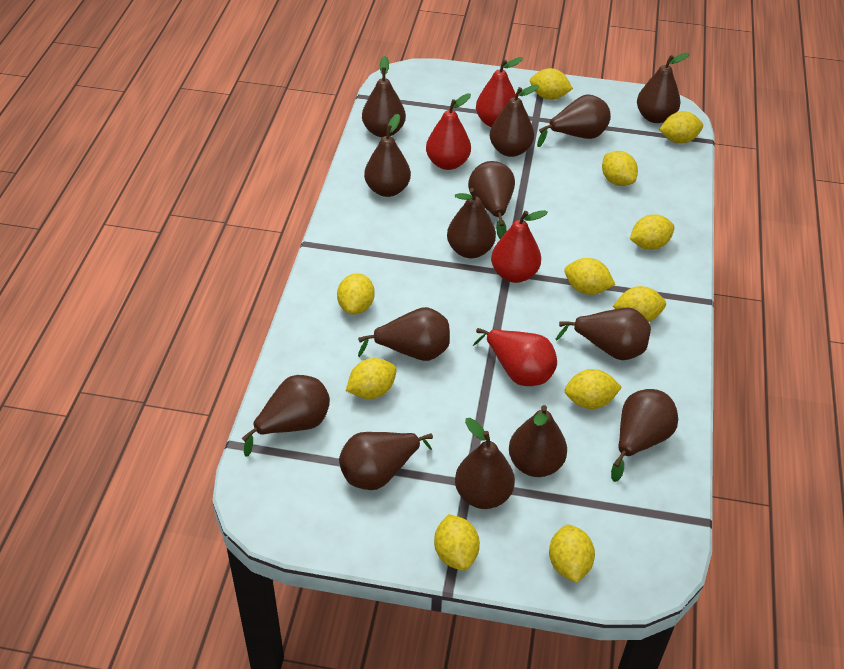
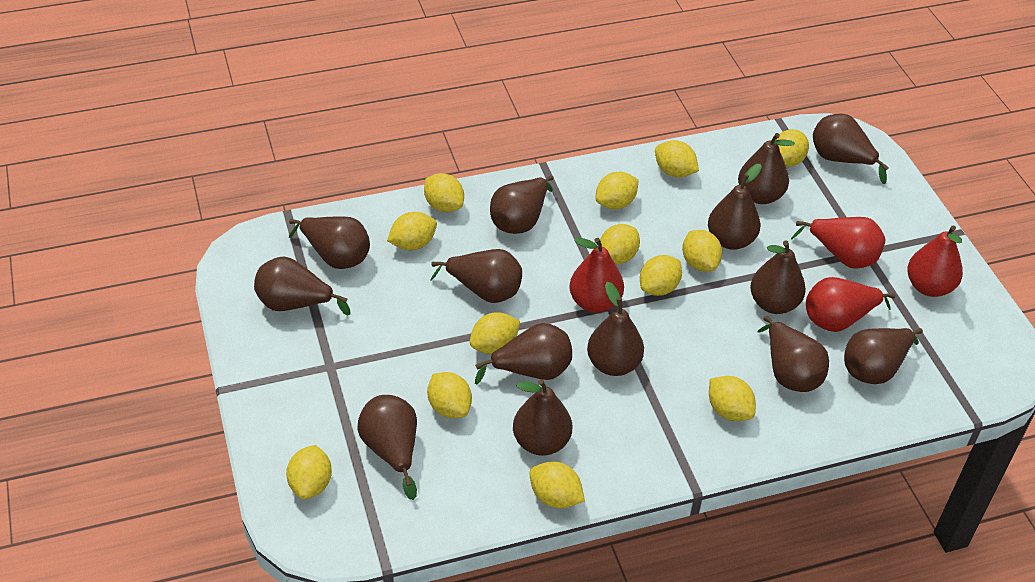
yellow lemon: 11 -> 13

